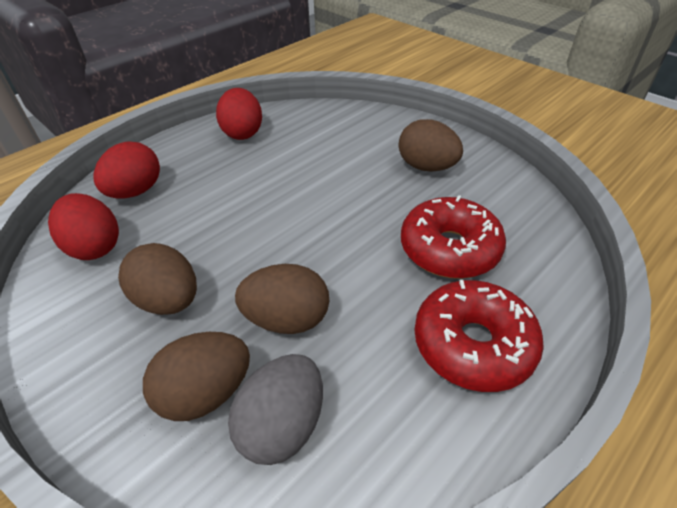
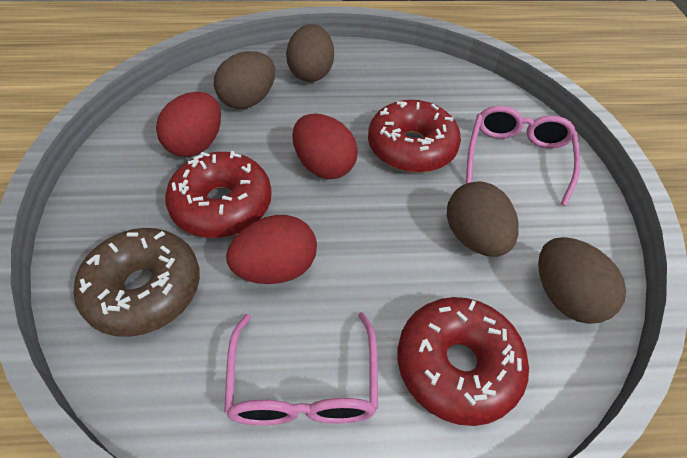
brown donut: 0 -> 1
grey egg: 1 -> 0
pink glasses: 0 -> 2
red donut: 2 -> 3

